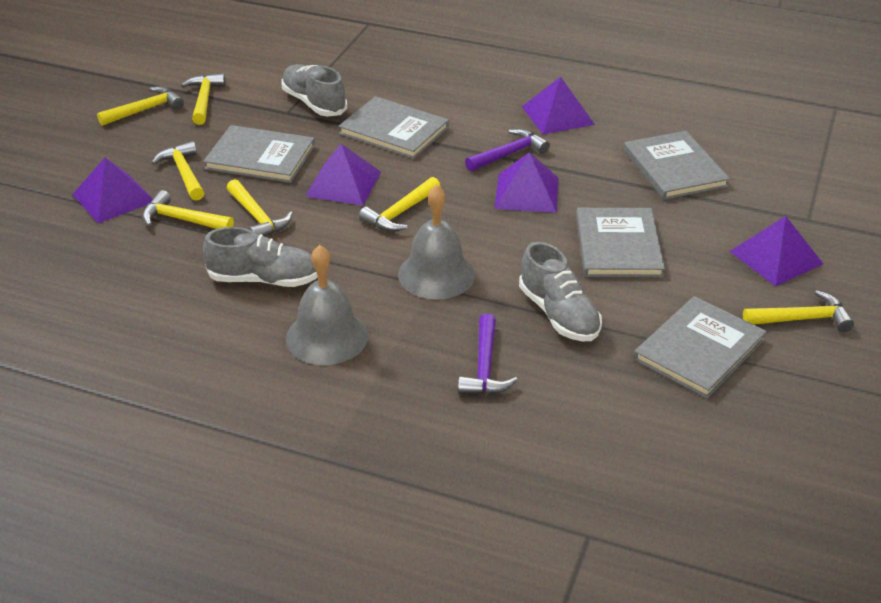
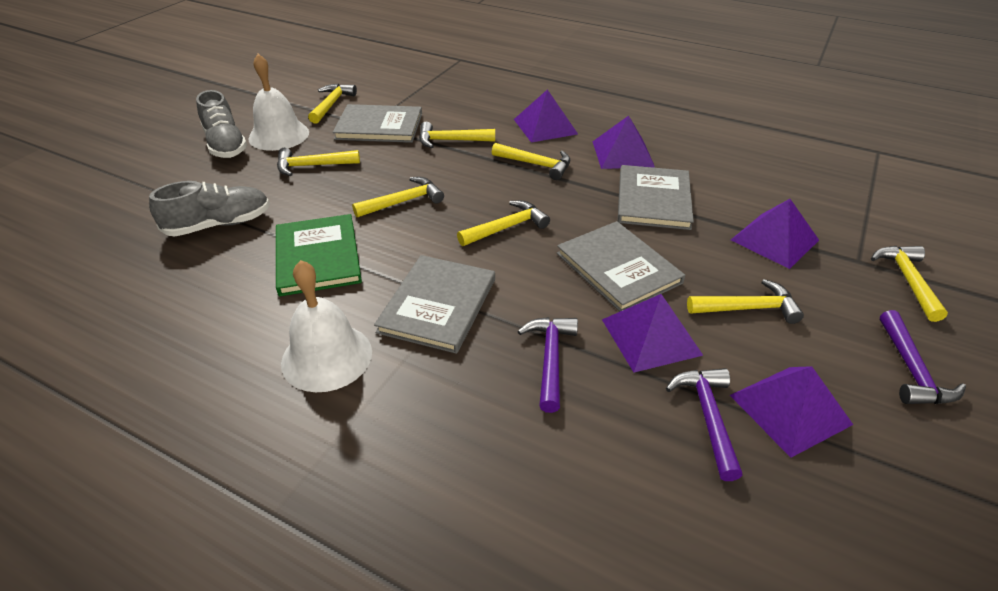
green book: 0 -> 1
grey bell: 2 -> 0
grey book: 5 -> 4
grey shoe: 3 -> 2
purple hammer: 2 -> 3
white bell: 0 -> 2
yellow hammer: 7 -> 8

